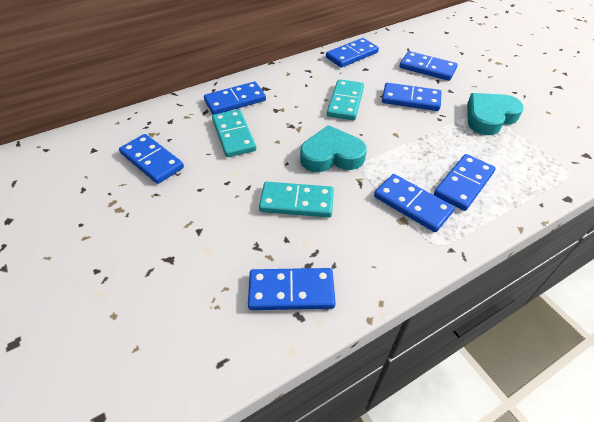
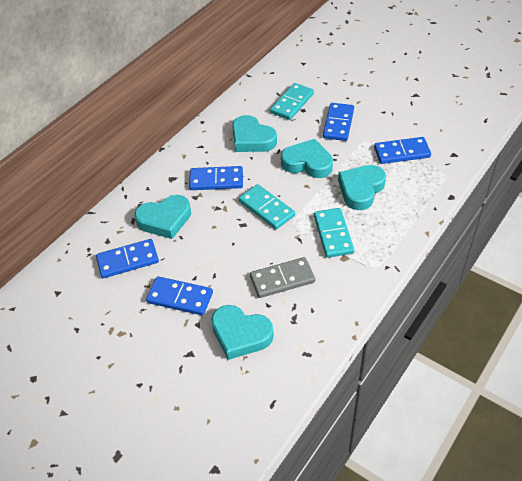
blue domino: 8 -> 5
grey domino: 0 -> 1
turquoise heart: 2 -> 5

